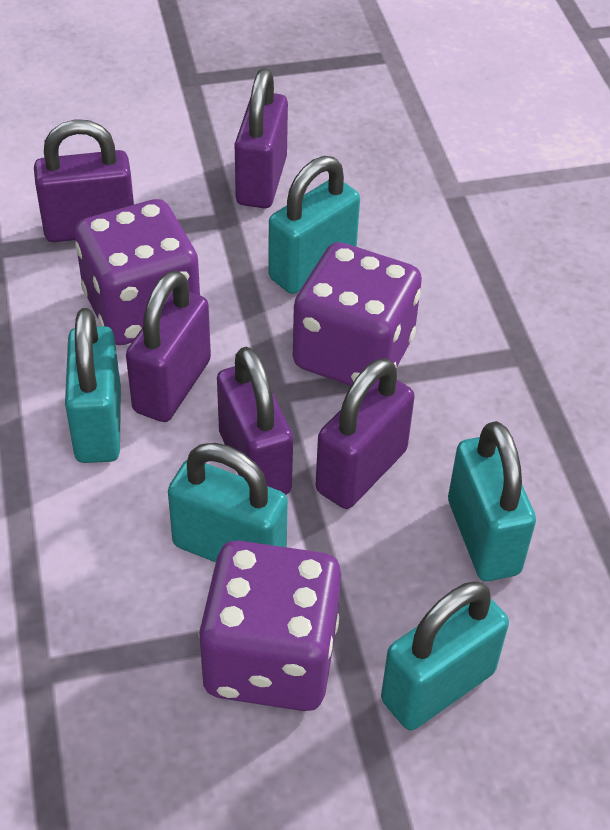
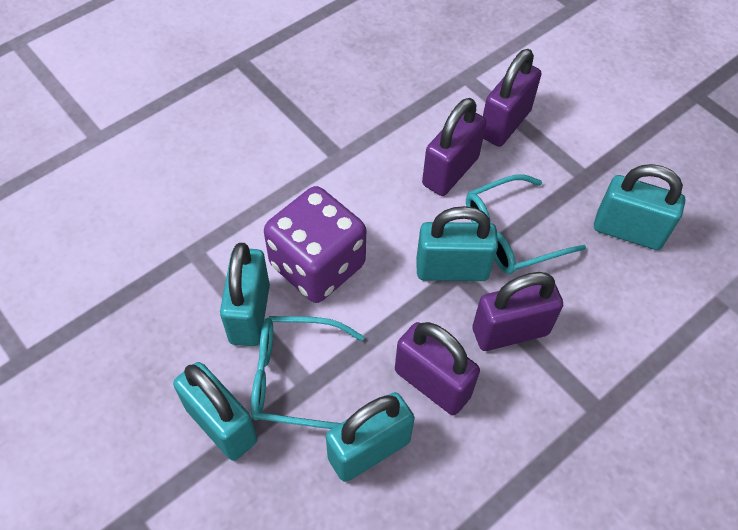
purple dice: 3 -> 1
purple padlock: 5 -> 4
turquoise glasses: 0 -> 2

